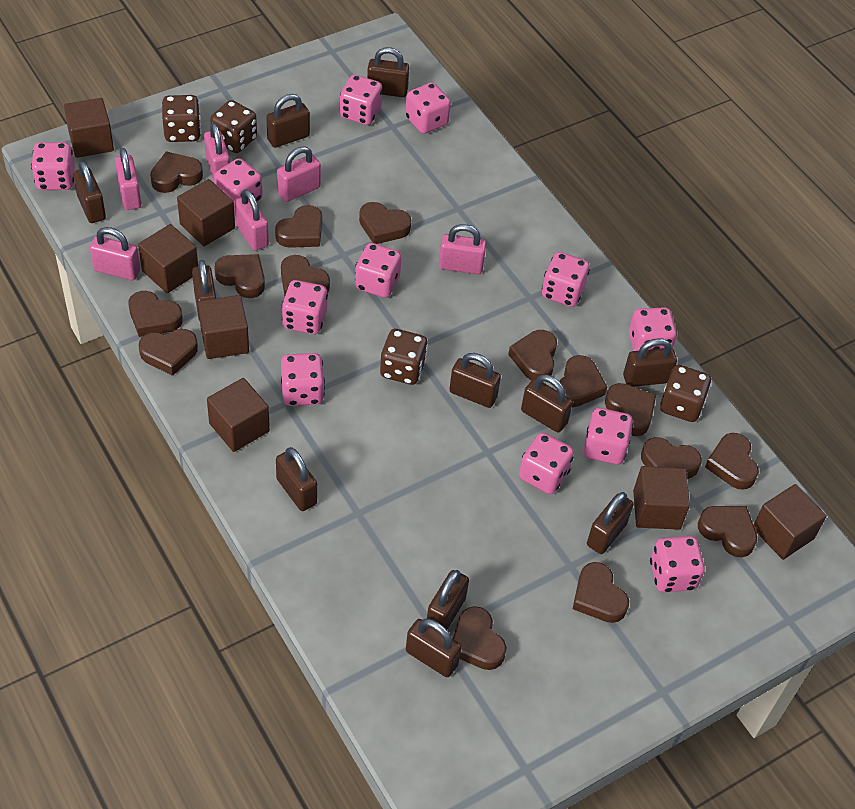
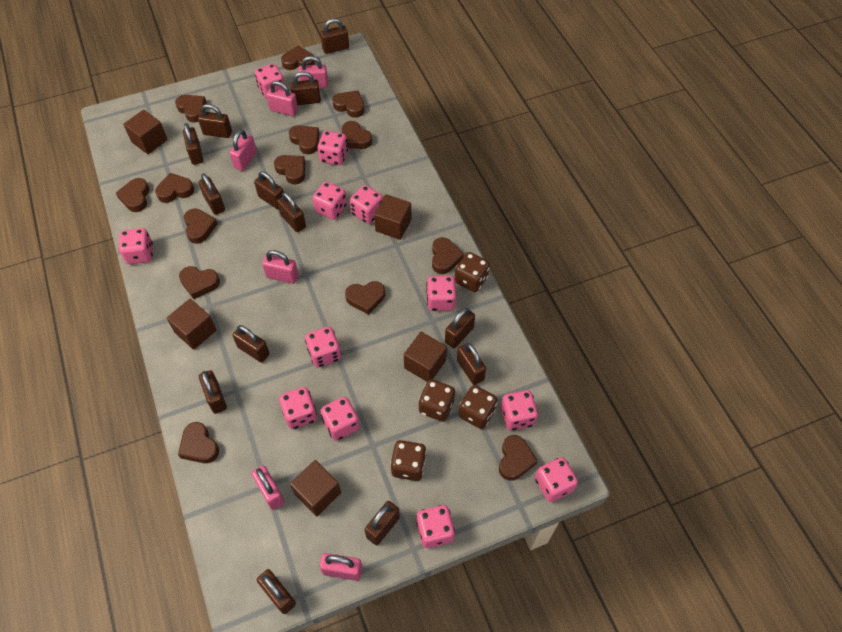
brown cube: 7 -> 5
brown heart: 15 -> 14
brown padlock: 11 -> 13

